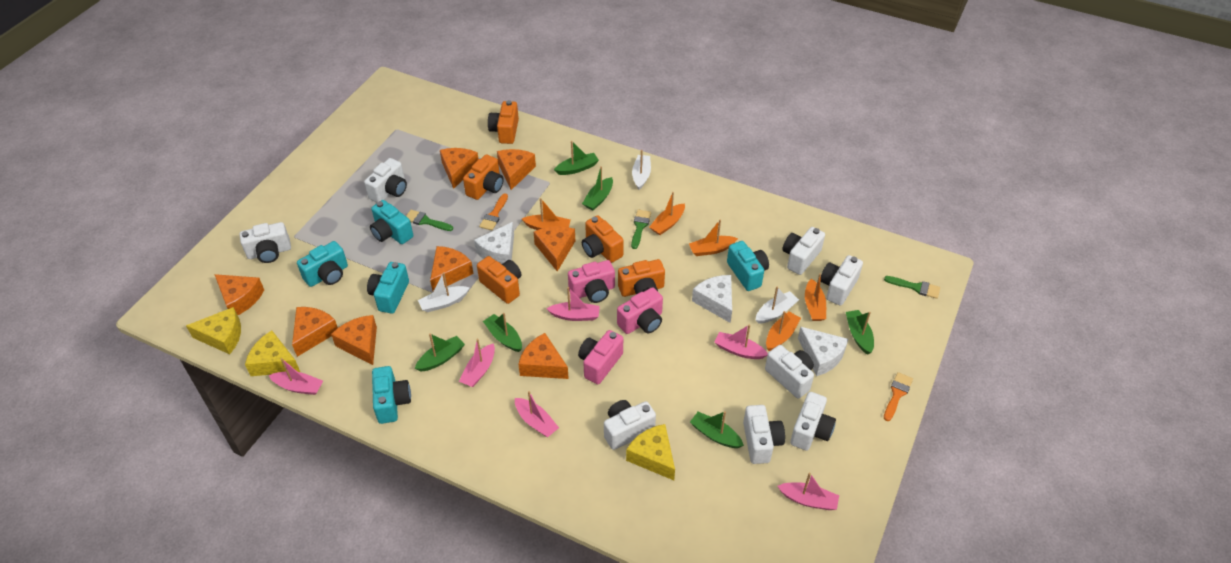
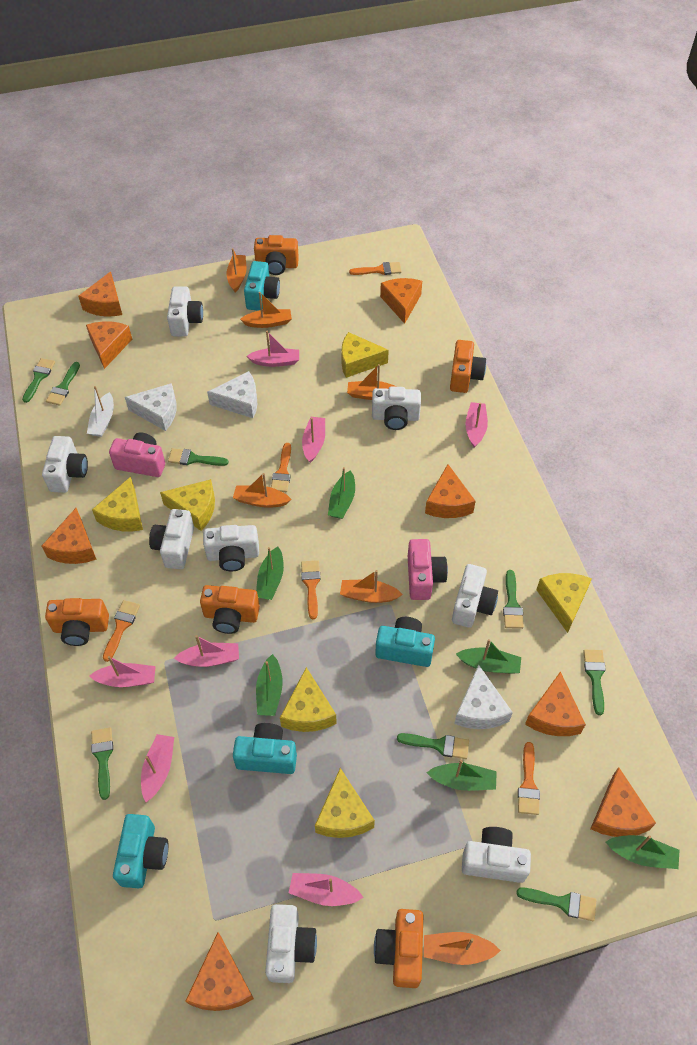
green brush: 3 -> 8
orange boat: 5 -> 6
orange brush: 2 -> 5
pink boat: 6 -> 7
pink camera: 3 -> 2
turquoise camera: 5 -> 4
white boat: 3 -> 1
yellow cheese: 3 -> 6

